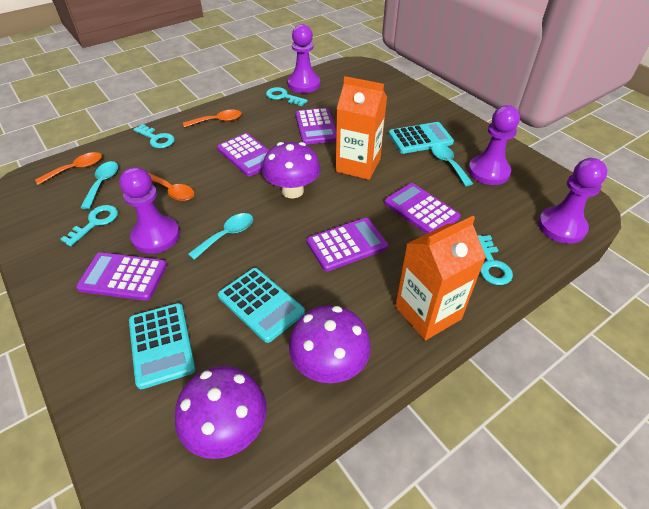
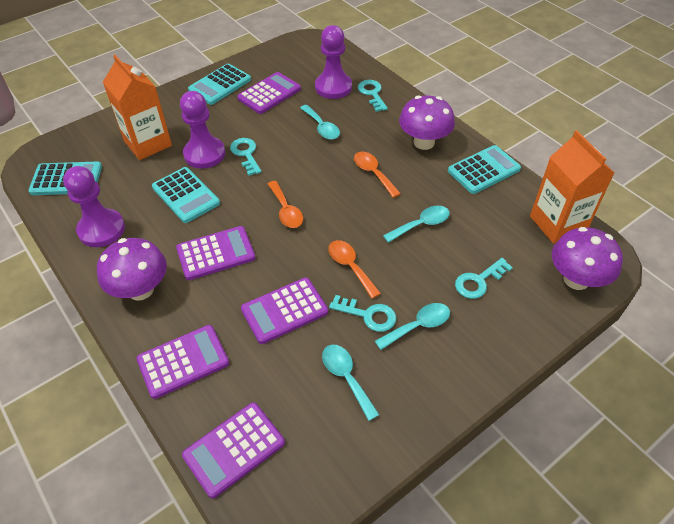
purple pawn: 4 -> 3
turquoise calculator: 3 -> 4
turquoise spoon: 3 -> 4

